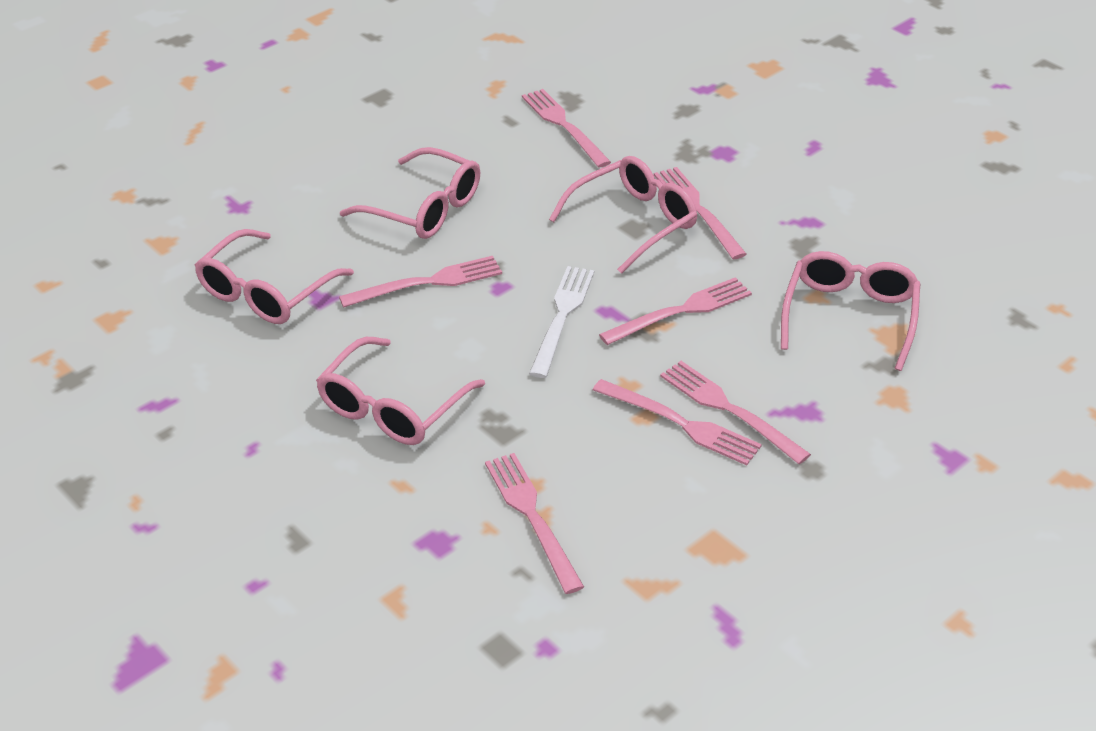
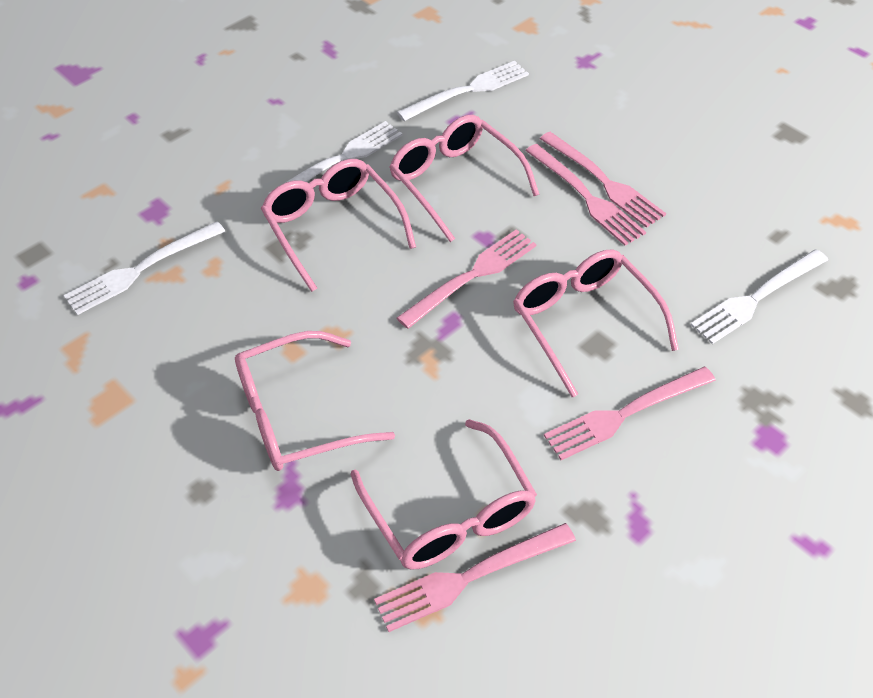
pink fork: 7 -> 5
white fork: 1 -> 4

